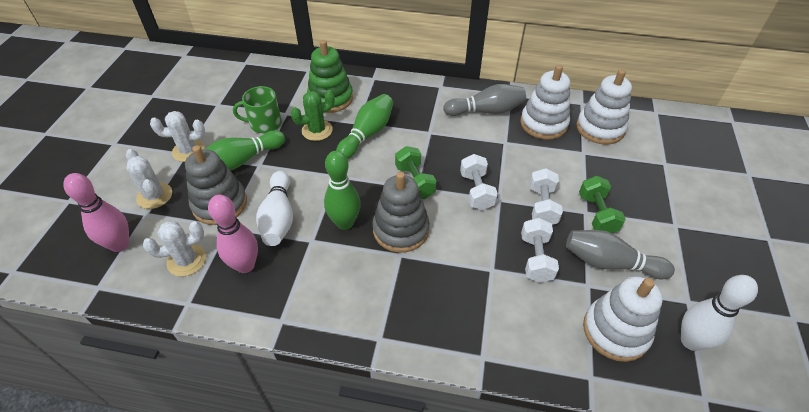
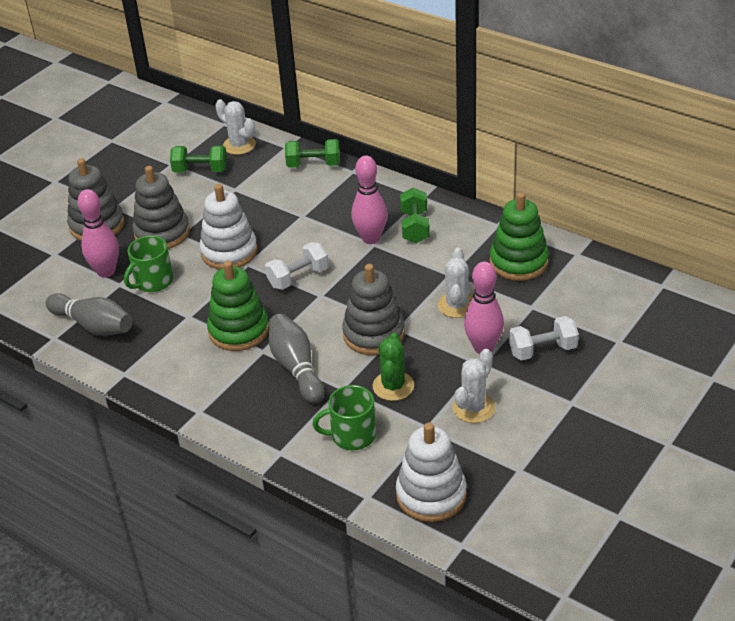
green bowling pin: 3 -> 0
green dumbbell: 2 -> 3
green mug: 1 -> 2
green stacking toy: 1 -> 2
grey stacking toy: 2 -> 3
pink bowling pin: 2 -> 3
white bowling pin: 2 -> 0
white dumbbell: 3 -> 2
white stacking toy: 3 -> 2

